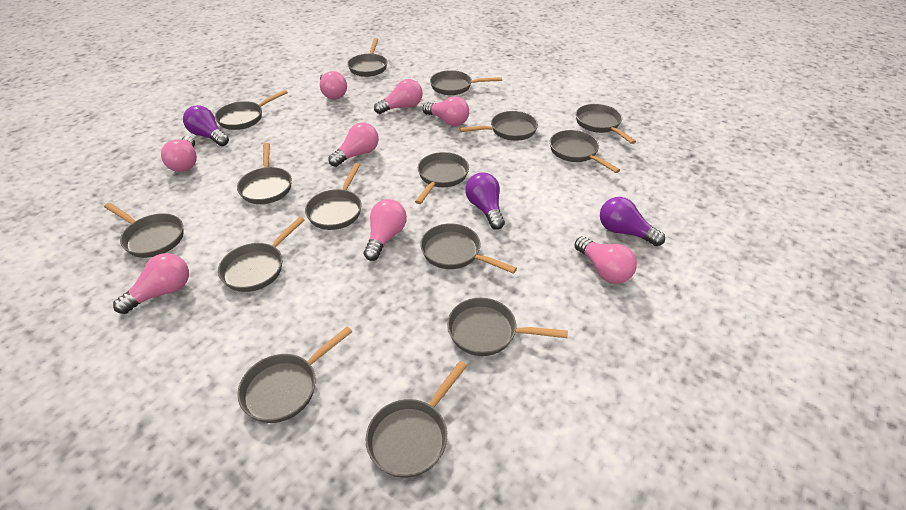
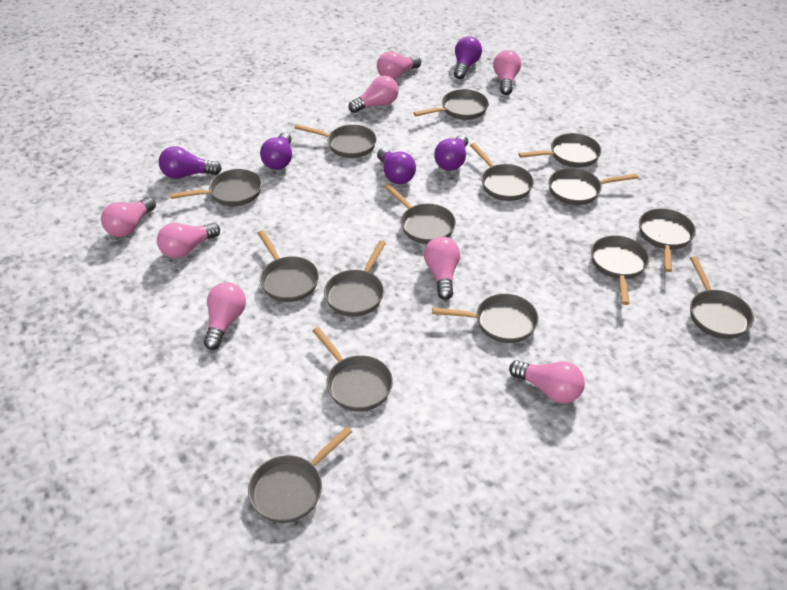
purple light bulb: 3 -> 5

